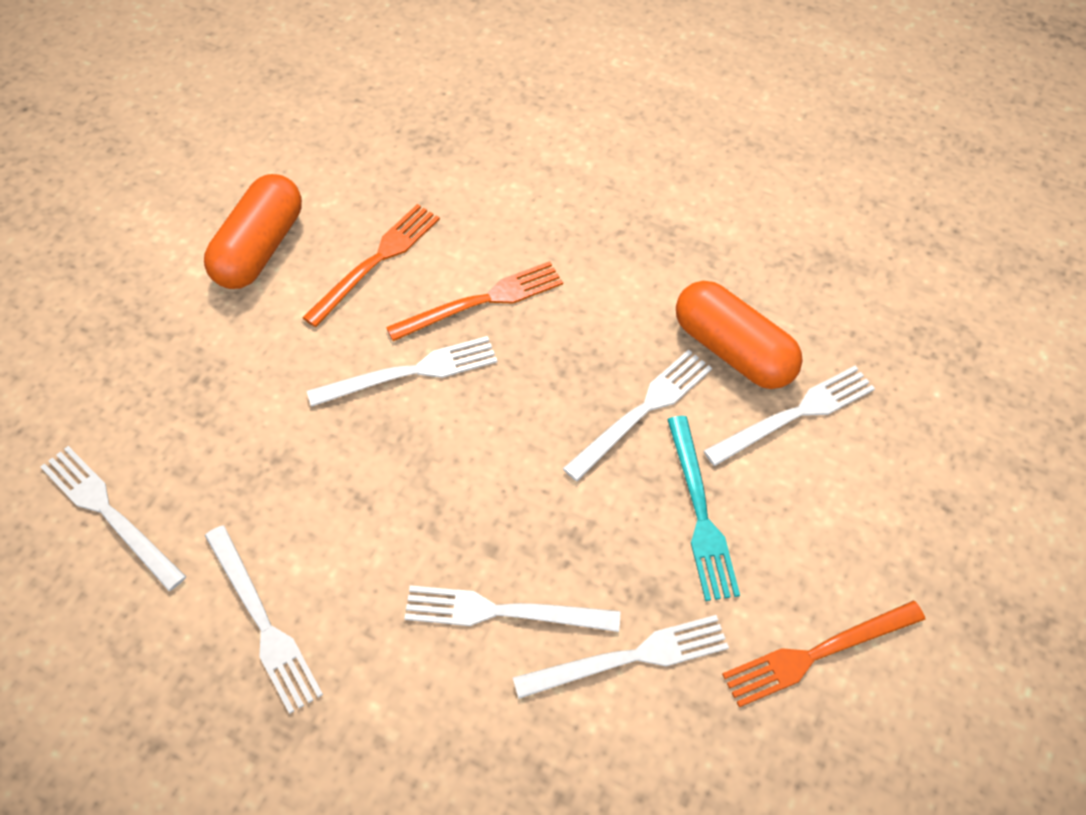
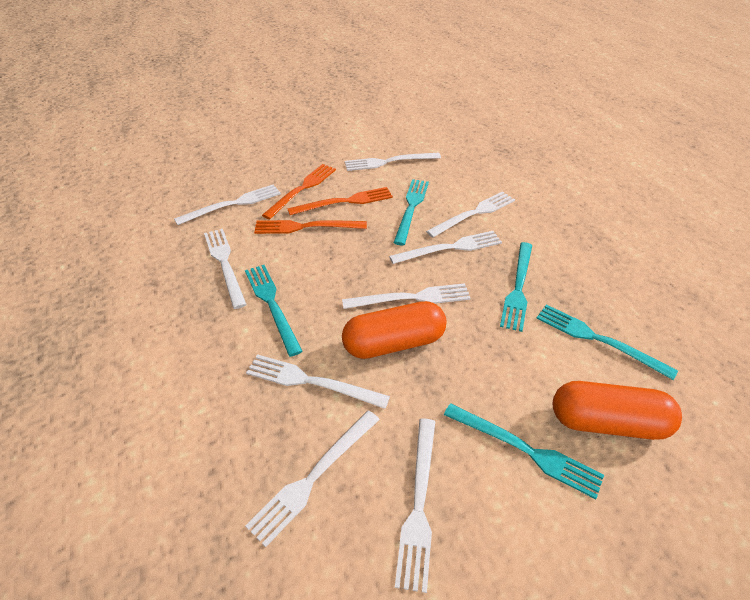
turquoise fork: 1 -> 5
white fork: 7 -> 9

